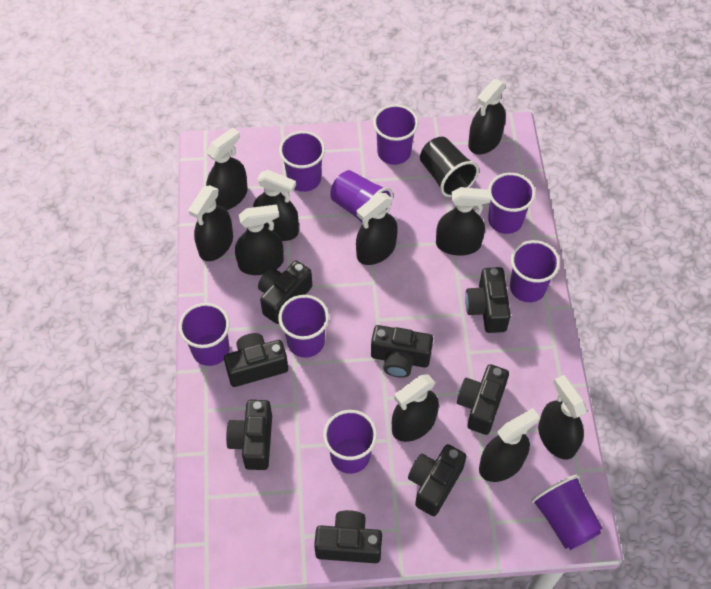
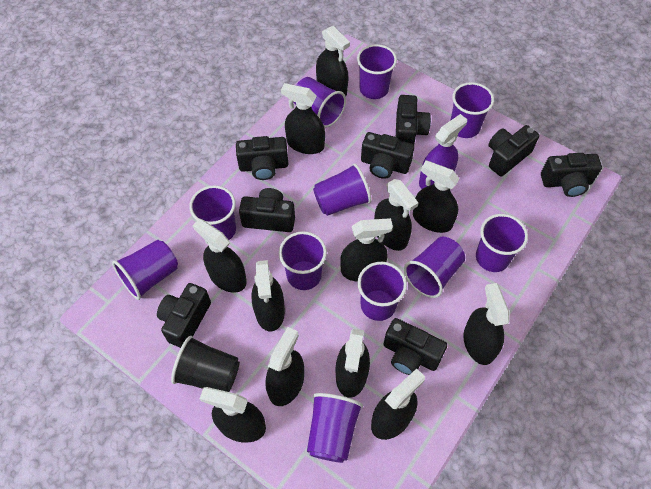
black spray bottle: 10 -> 12
purple cup: 9 -> 11
purple spray bottle: 0 -> 1

